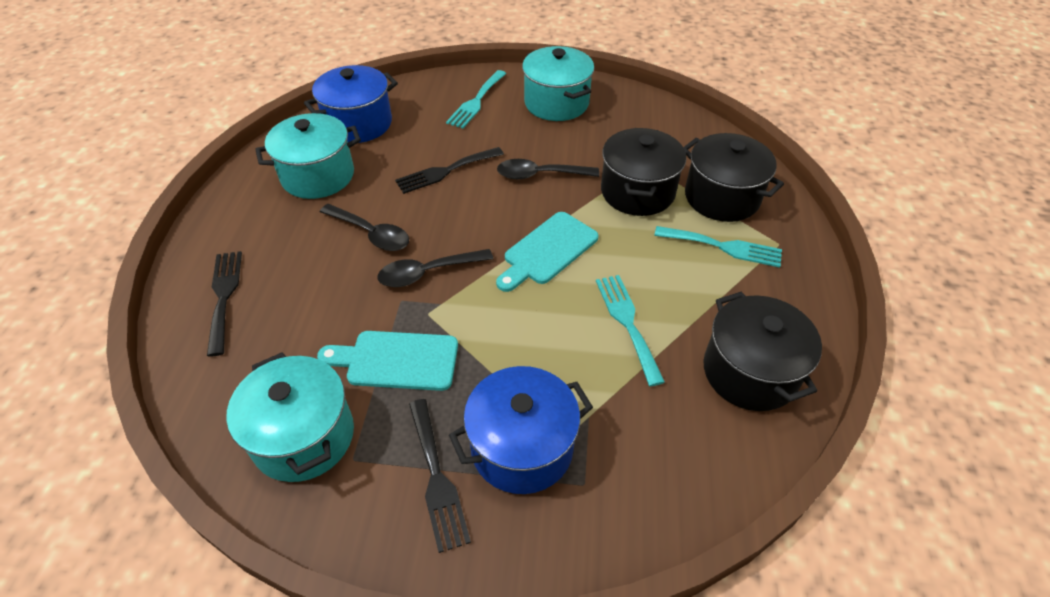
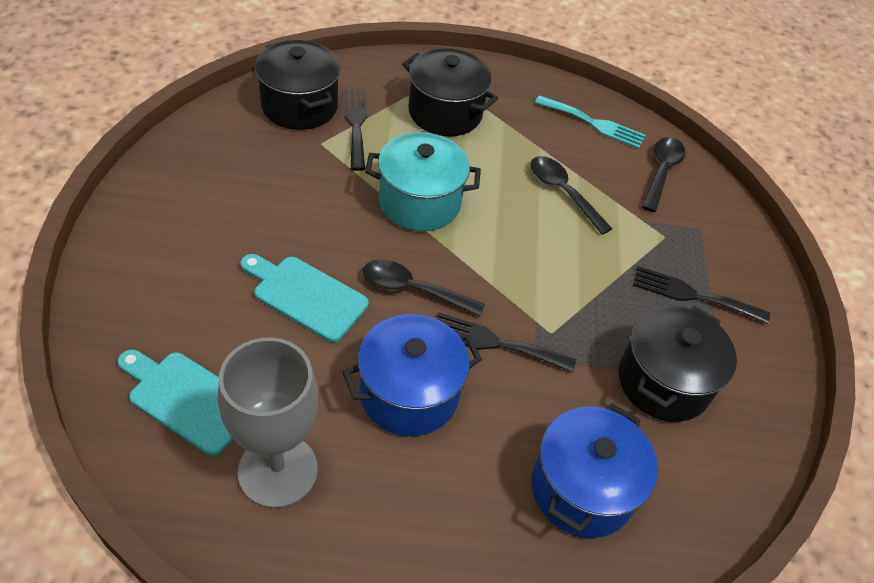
grey goblet: 0 -> 1
turquoise fork: 3 -> 1
turquoise pot: 3 -> 1

